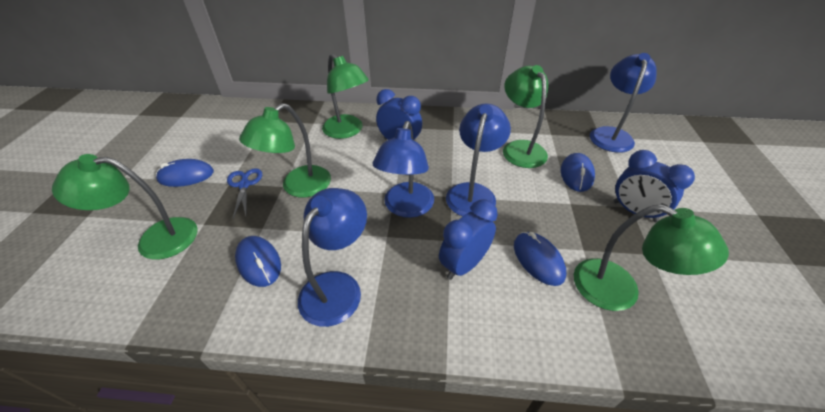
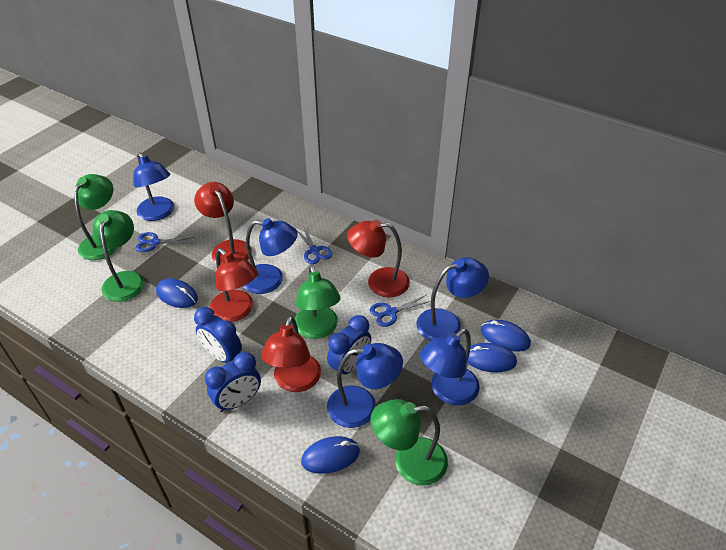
blue lamp: 4 -> 5
blue scissors: 1 -> 3
green lamp: 5 -> 4
red lamp: 0 -> 4

